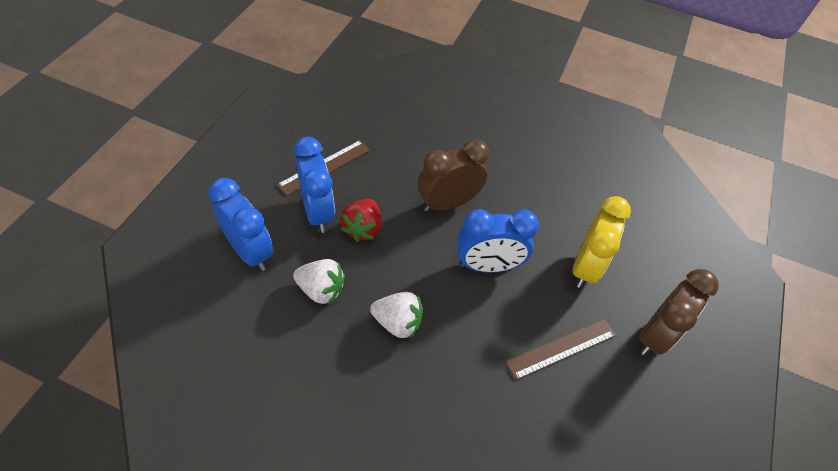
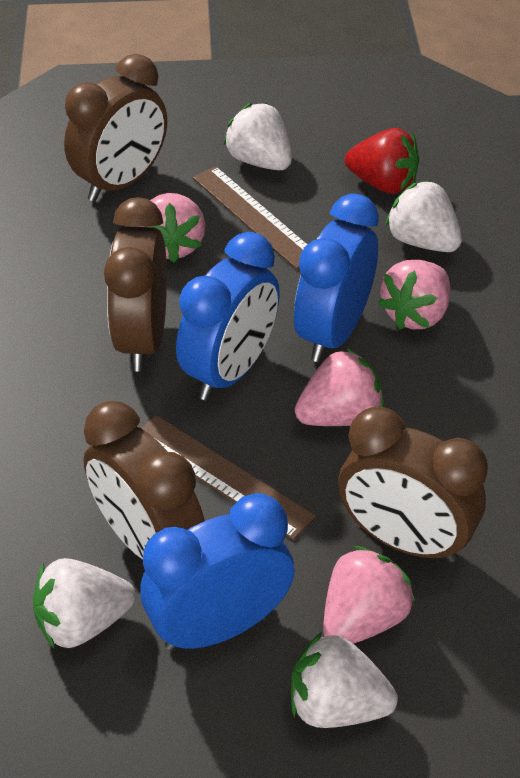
brown clock: 2 -> 4
pink strawberry: 0 -> 4
white strawberry: 2 -> 4
yellow clock: 1 -> 0

